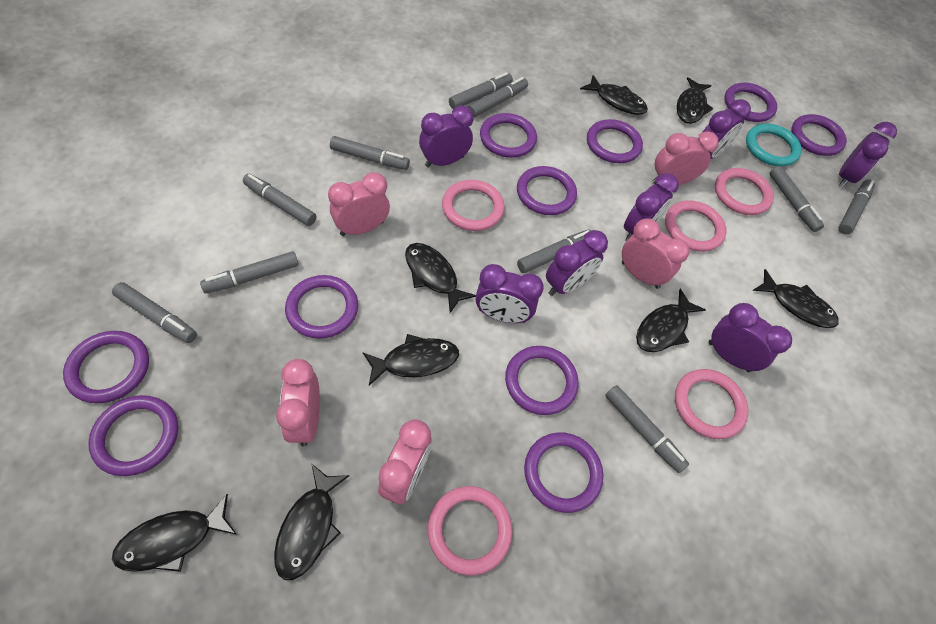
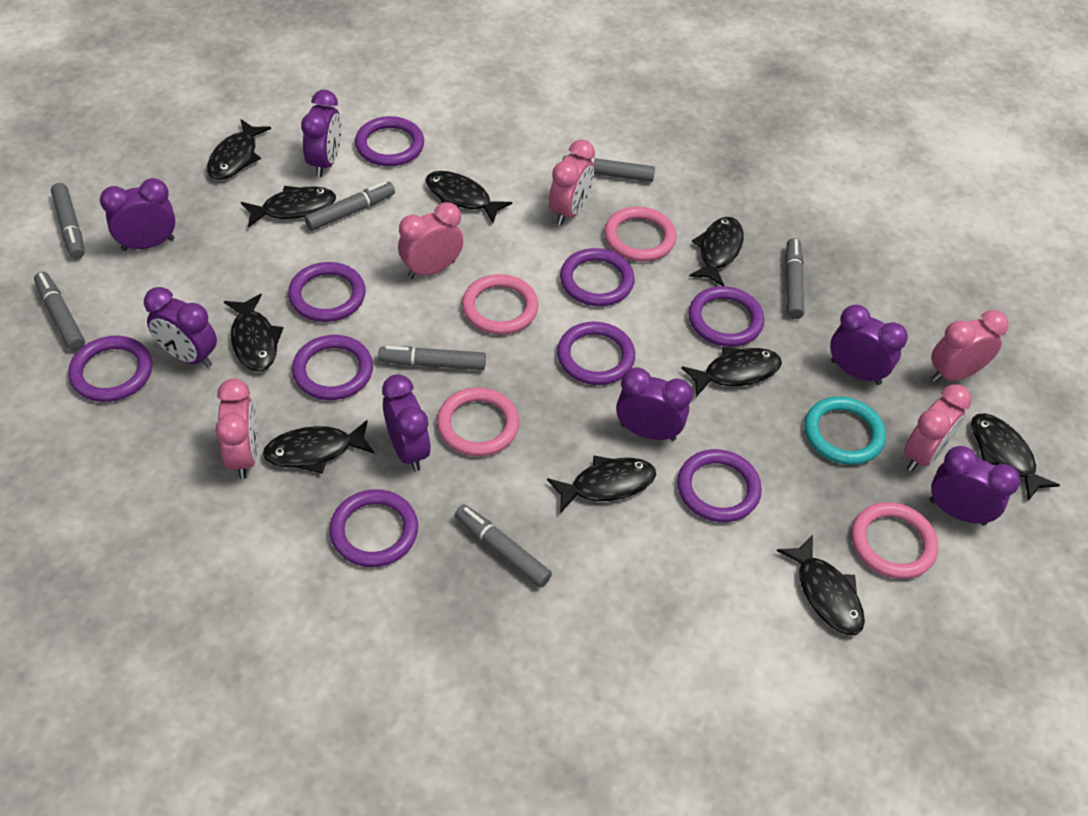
black fish: 8 -> 10
grey marker: 10 -> 7
pink ring: 5 -> 4
purple ring: 10 -> 9

